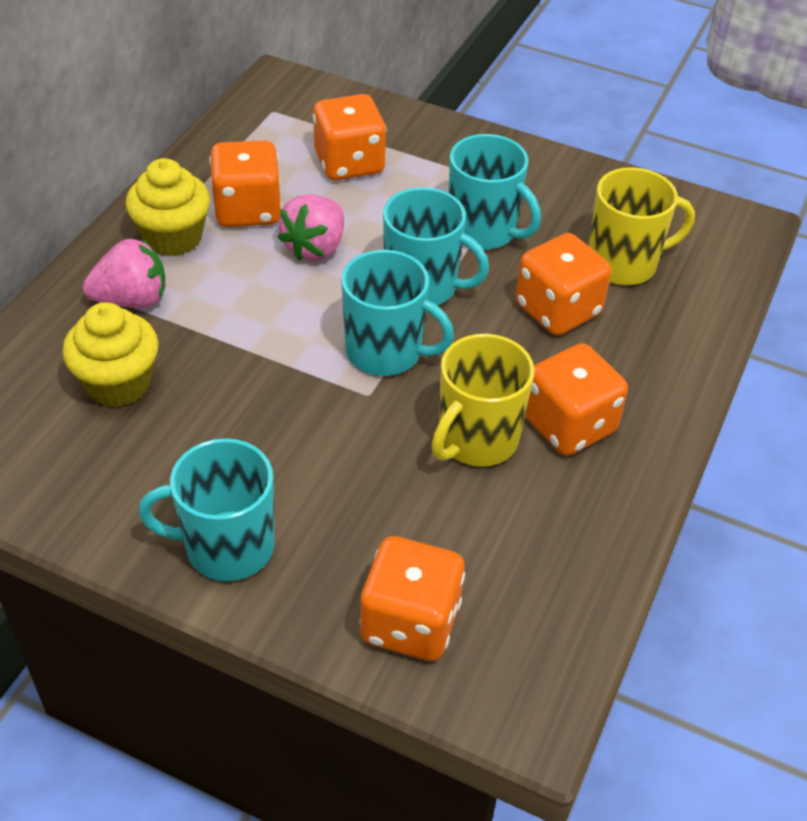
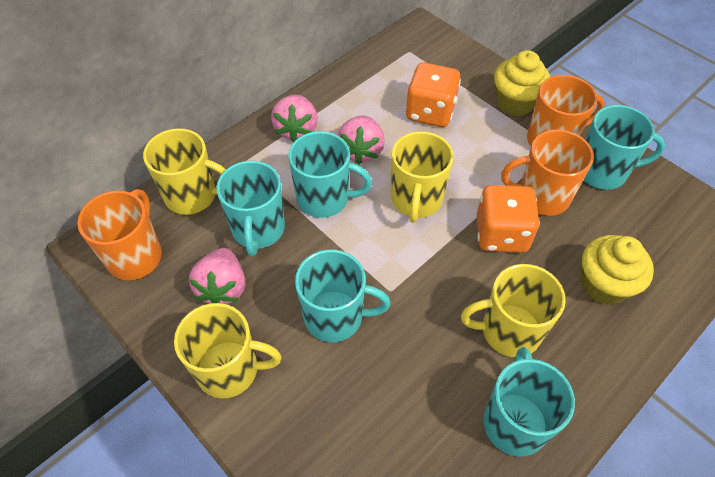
orange dice: 5 -> 2
orange mug: 0 -> 3
pink strawberry: 2 -> 3
turquoise mug: 4 -> 5
yellow mug: 2 -> 4

